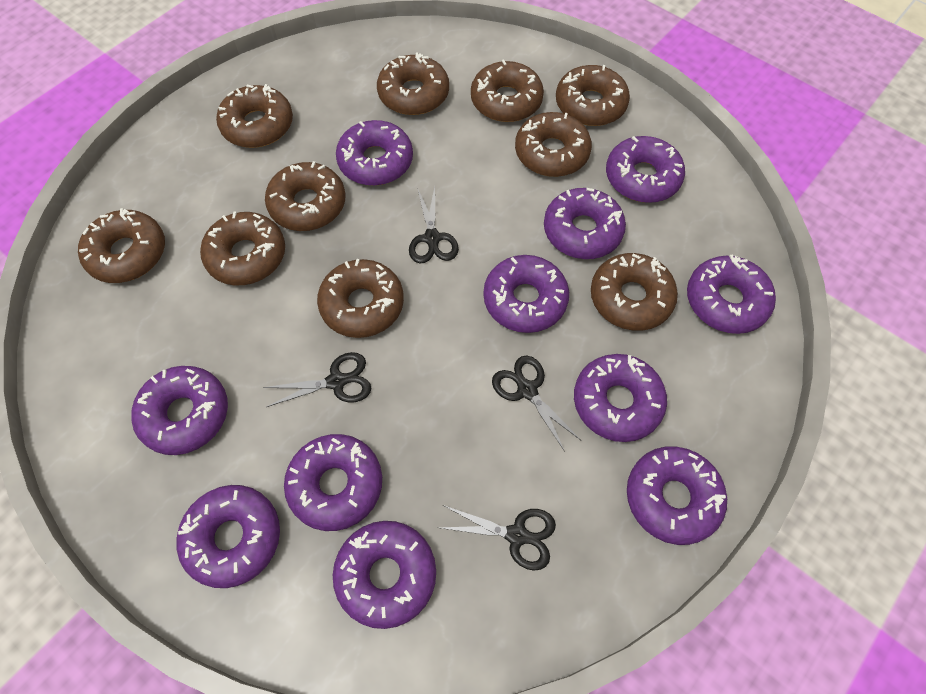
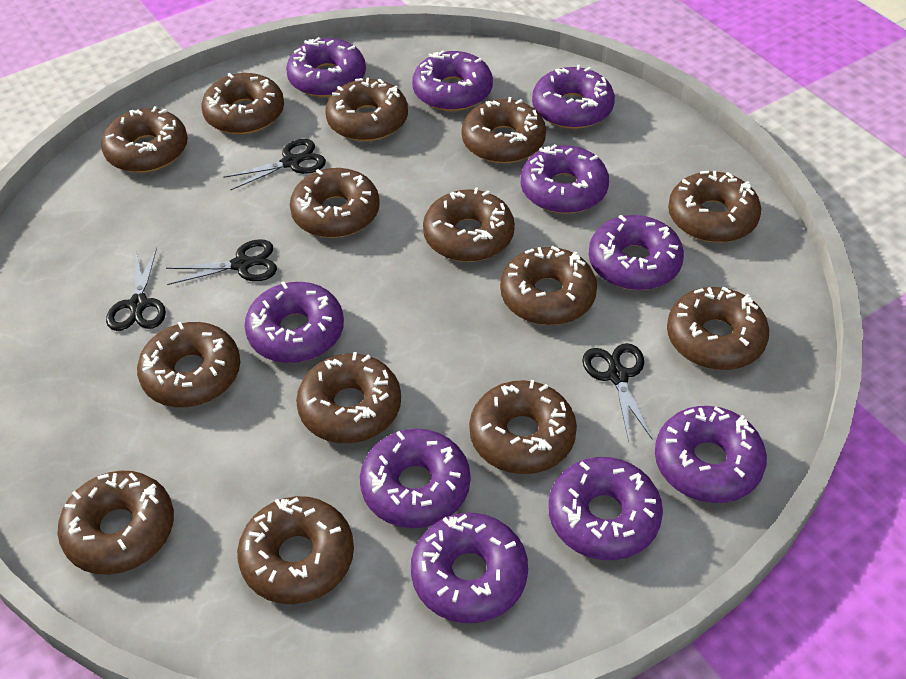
brown donut: 10 -> 14
purple donut: 11 -> 10

